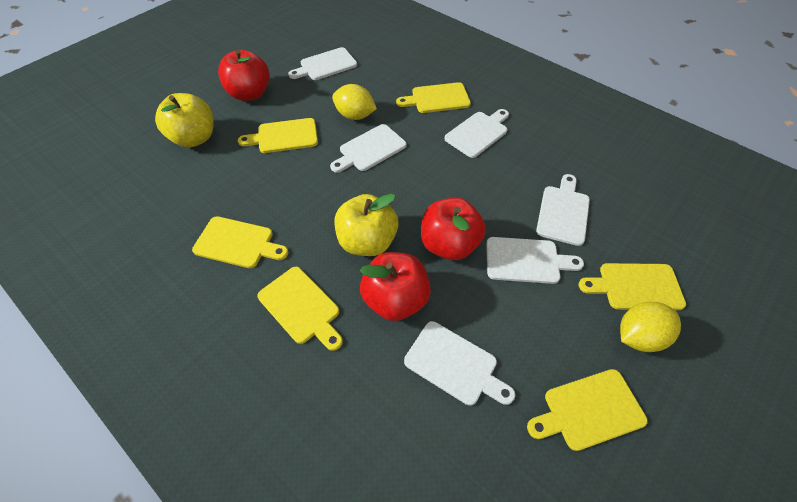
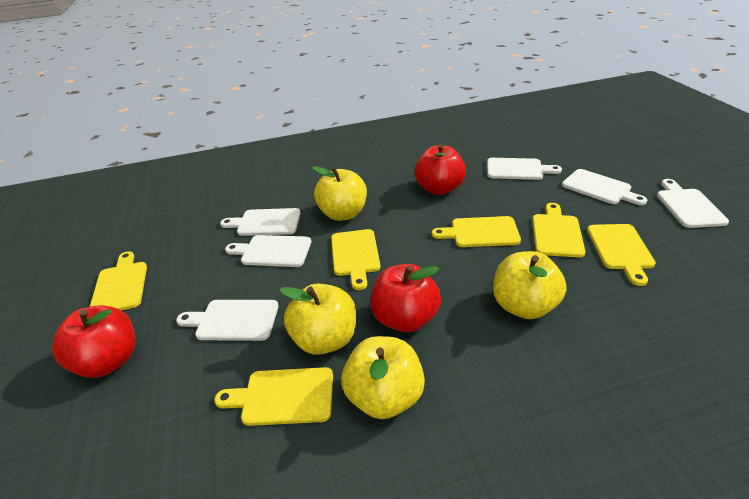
yellow apple: 2 -> 4
yellow lemon: 2 -> 0

